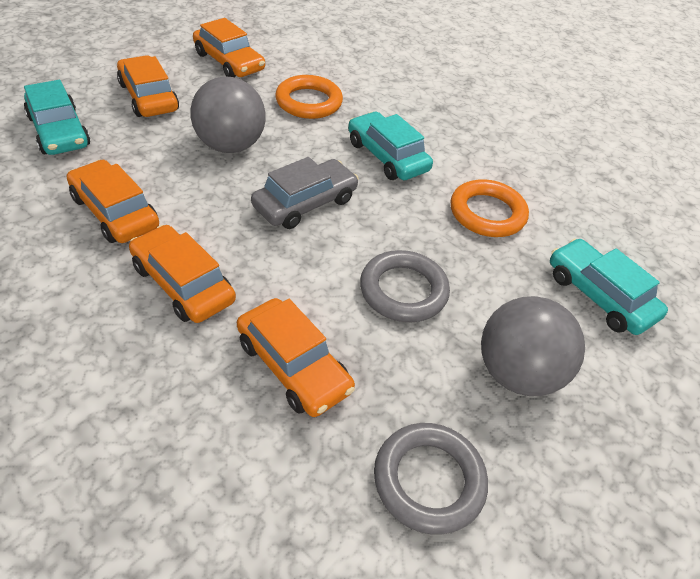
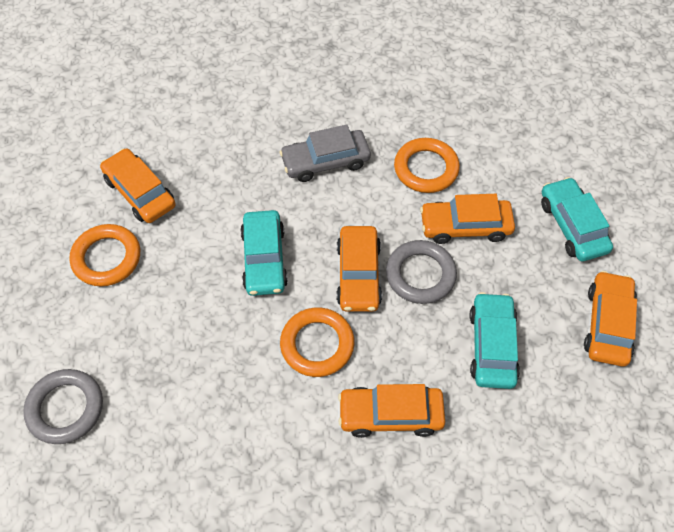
grey ball: 2 -> 0
orange ring: 2 -> 3

